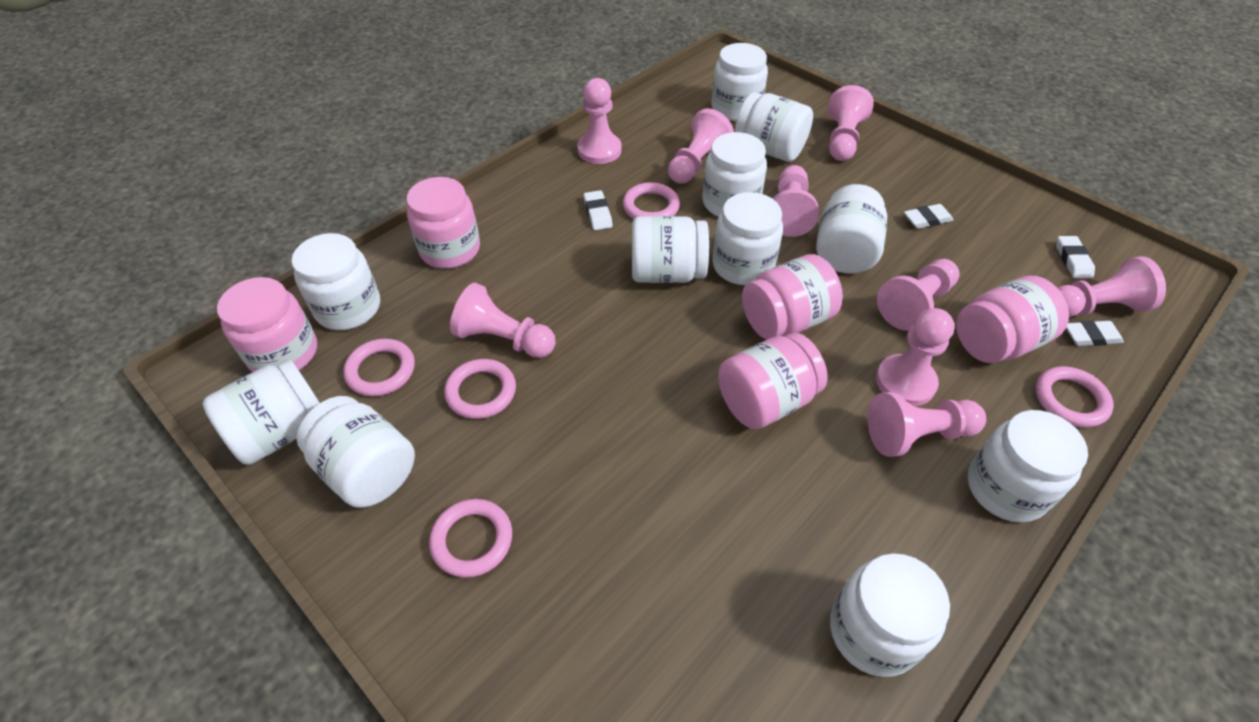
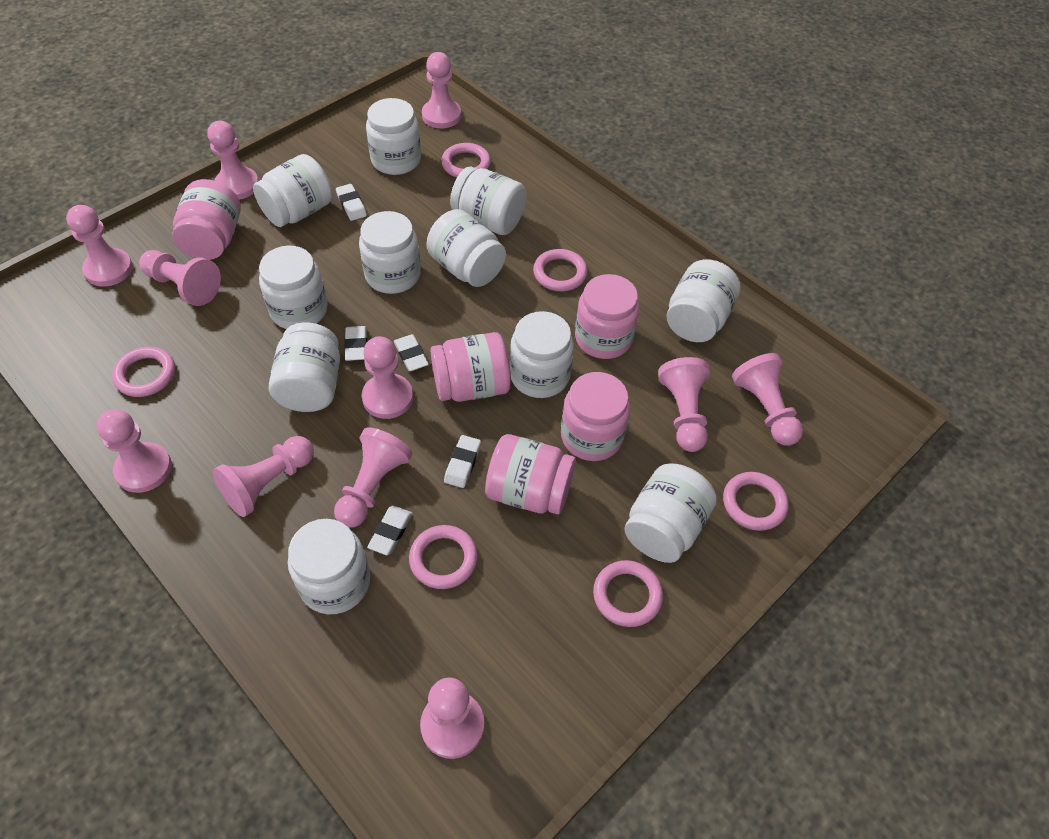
pink pawn: 9 -> 11
pink ring: 5 -> 6
white eraser: 4 -> 5

